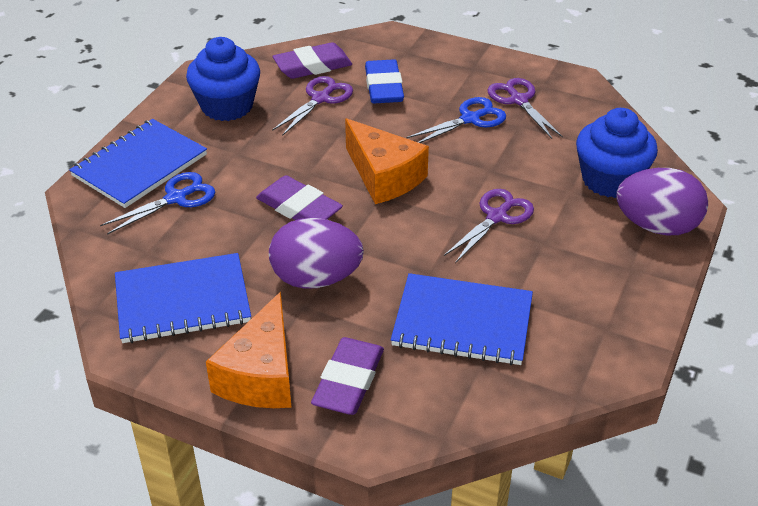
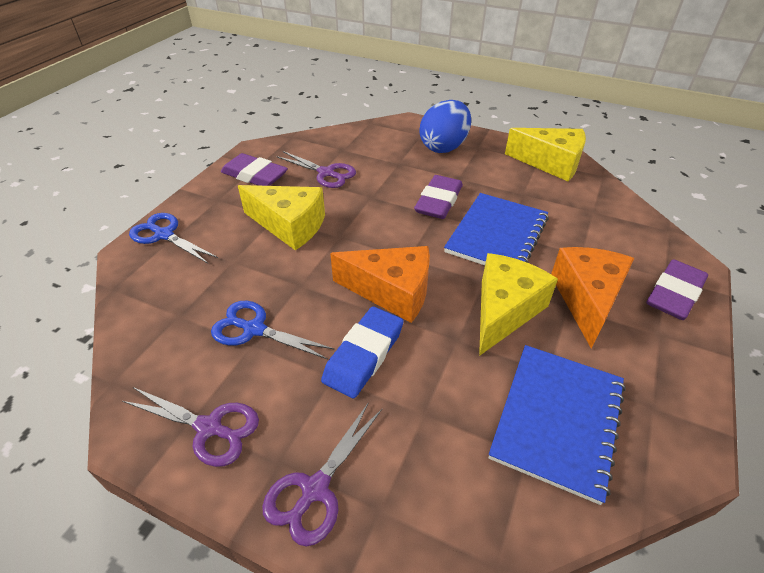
blue cupcake: 2 -> 0
blue egg: 0 -> 1
blue notebook: 3 -> 2
purple egg: 2 -> 0
yellow cheese: 0 -> 3

